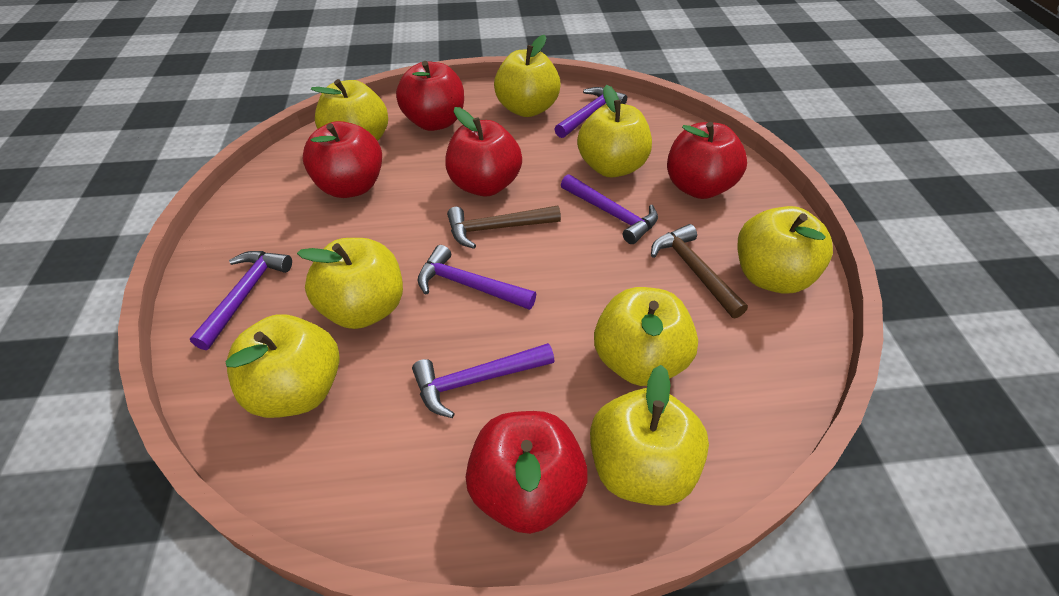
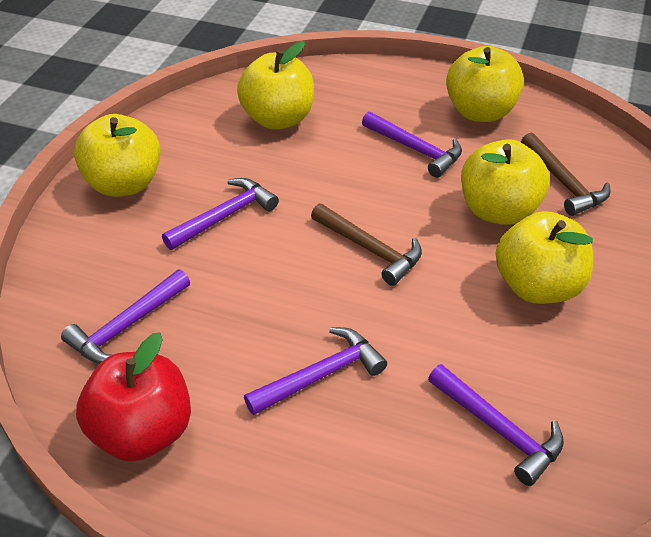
red apple: 5 -> 1
yellow apple: 8 -> 5

